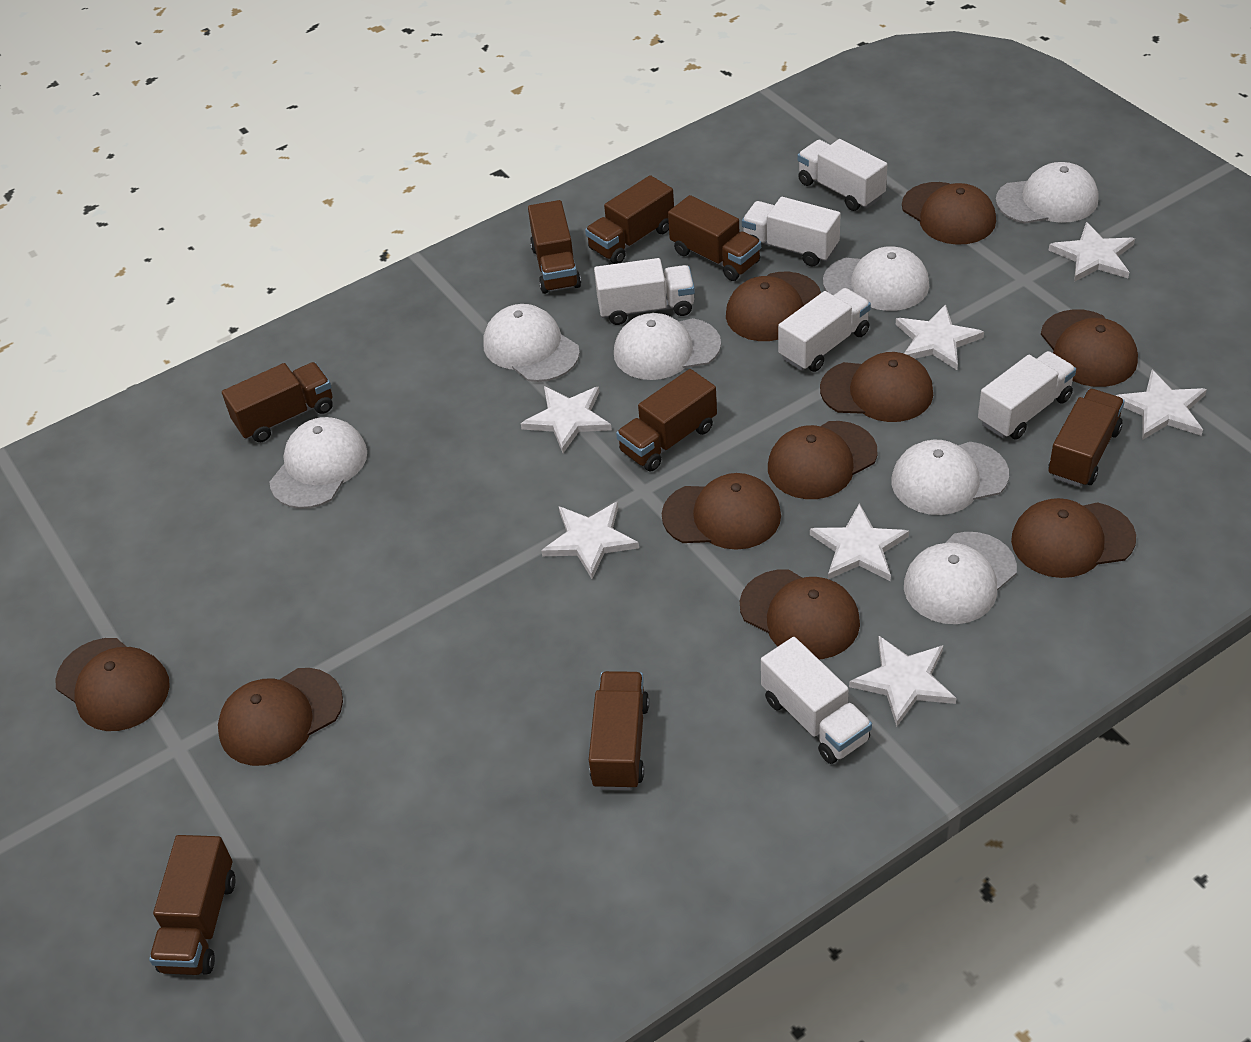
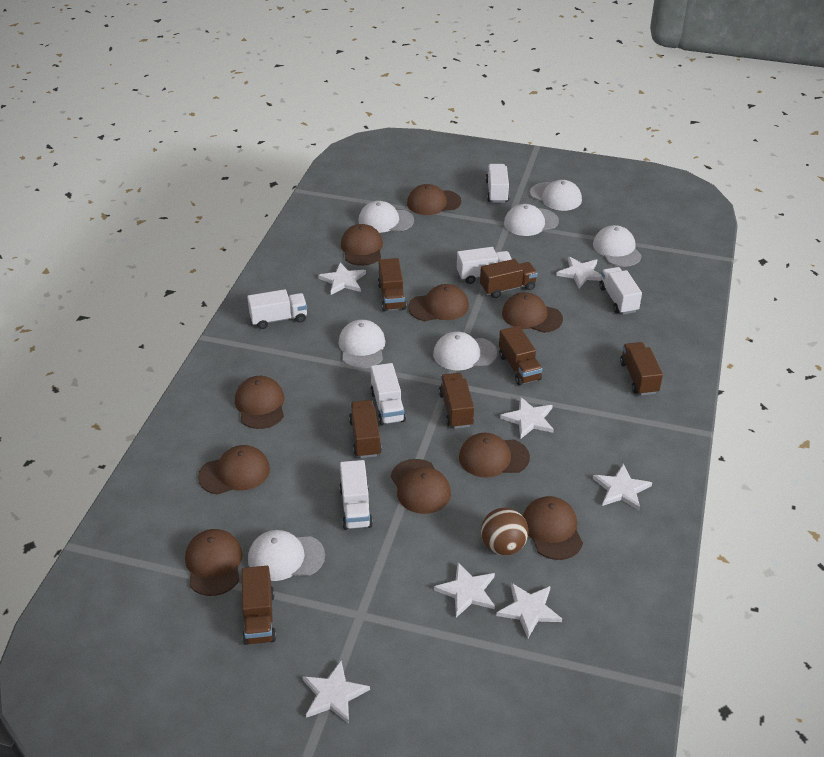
brown ball: 0 -> 1
brown truck: 8 -> 7

